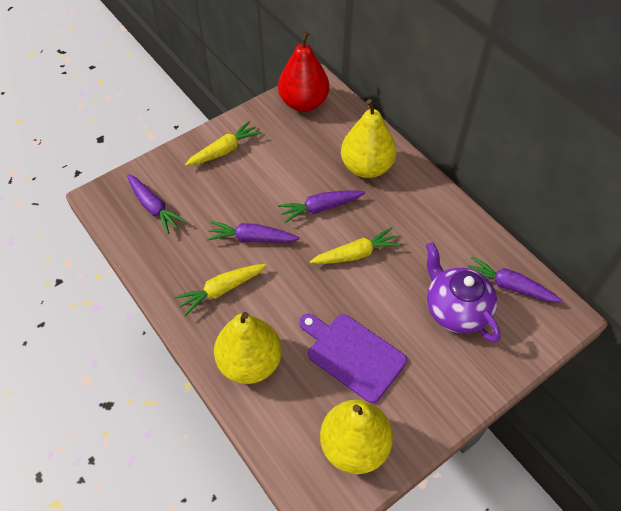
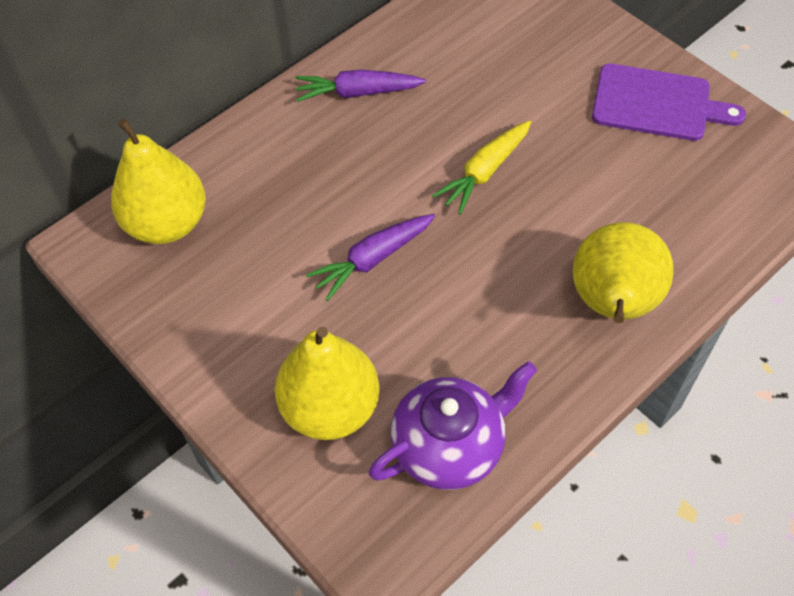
purple carrot: 4 -> 2
red pear: 1 -> 0
yellow carrot: 3 -> 1

